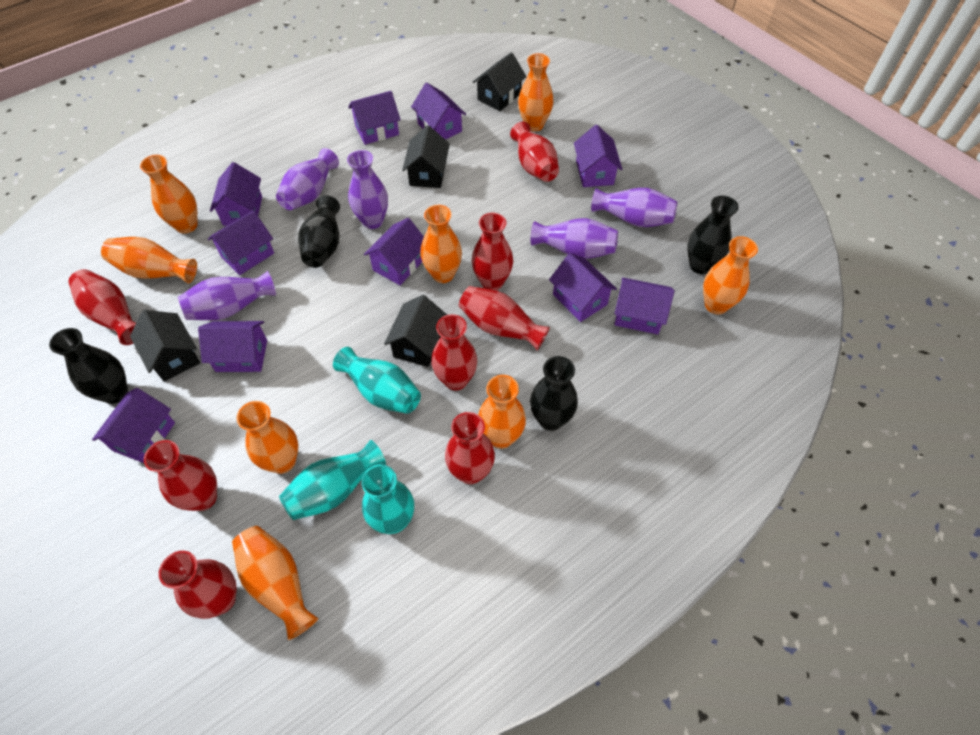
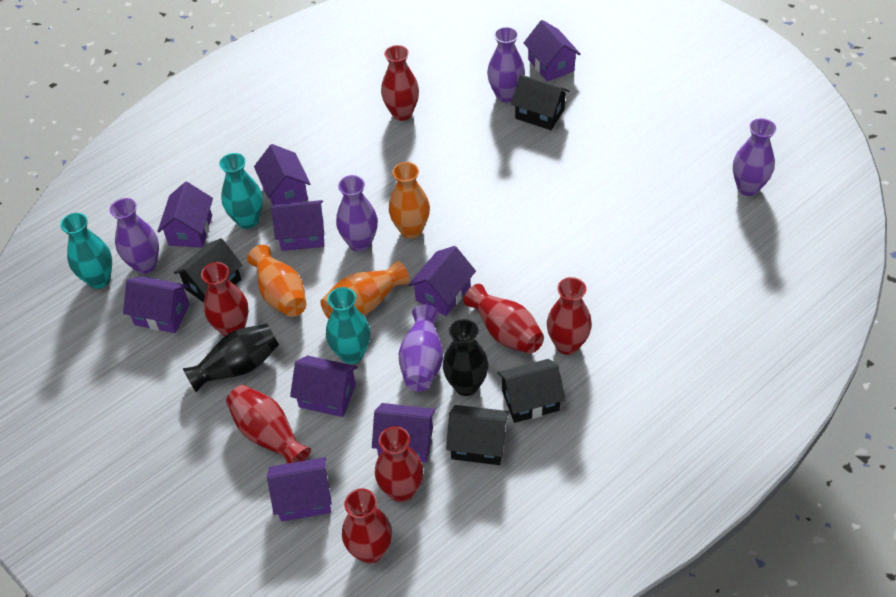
black vase: 4 -> 2
orange vase: 8 -> 3
purple house: 10 -> 9
red vase: 8 -> 7

